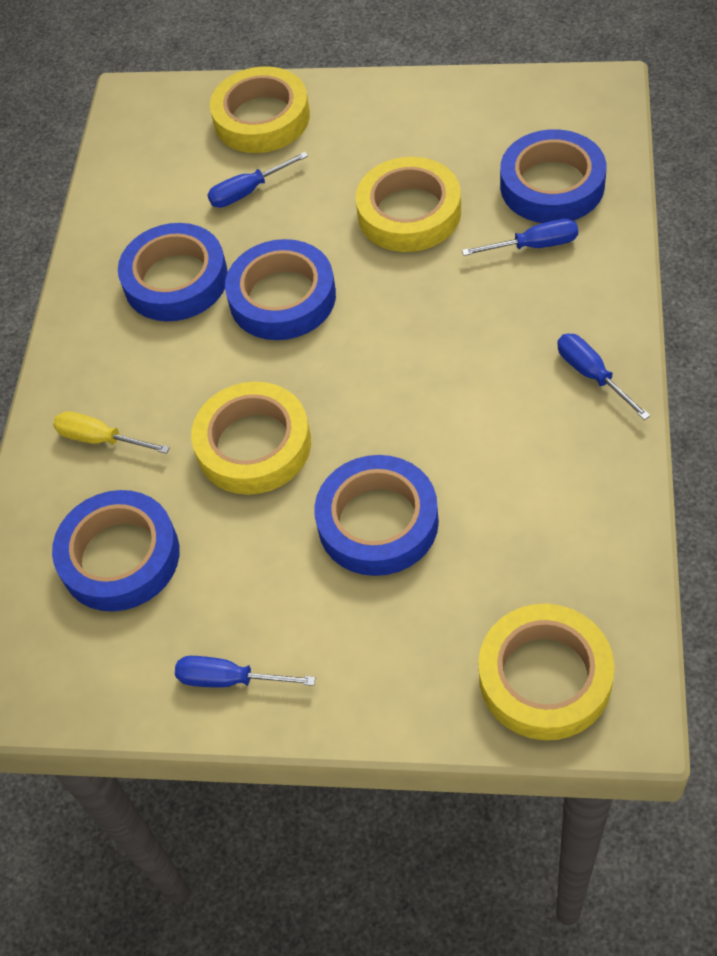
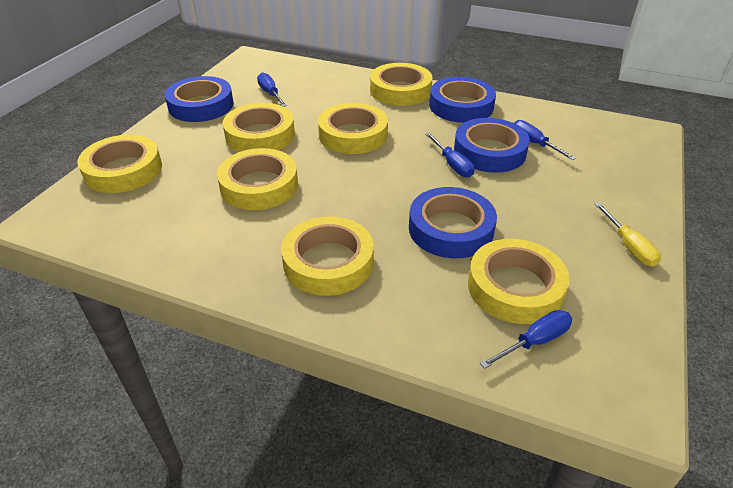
blue tape: 5 -> 4
yellow tape: 4 -> 7

